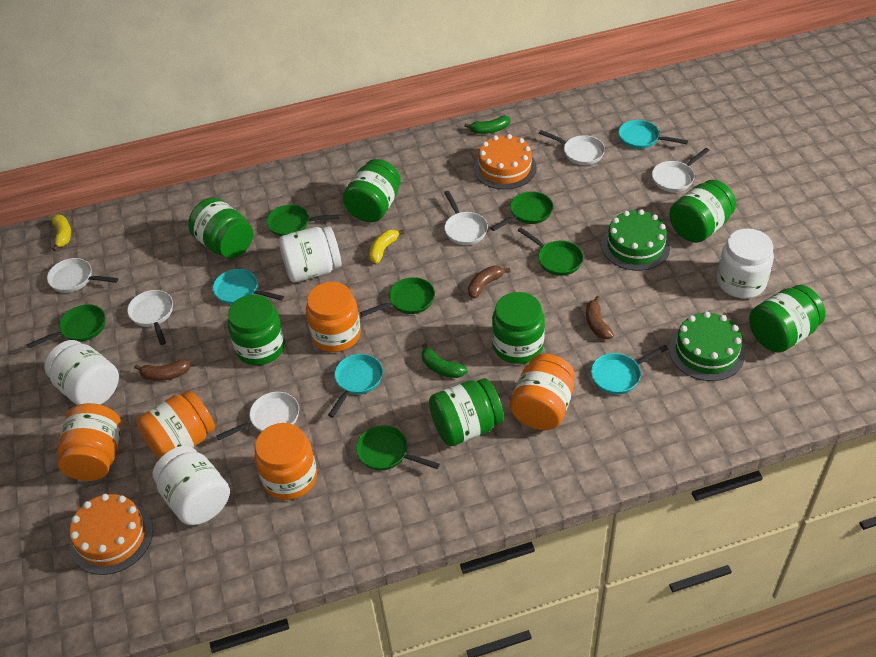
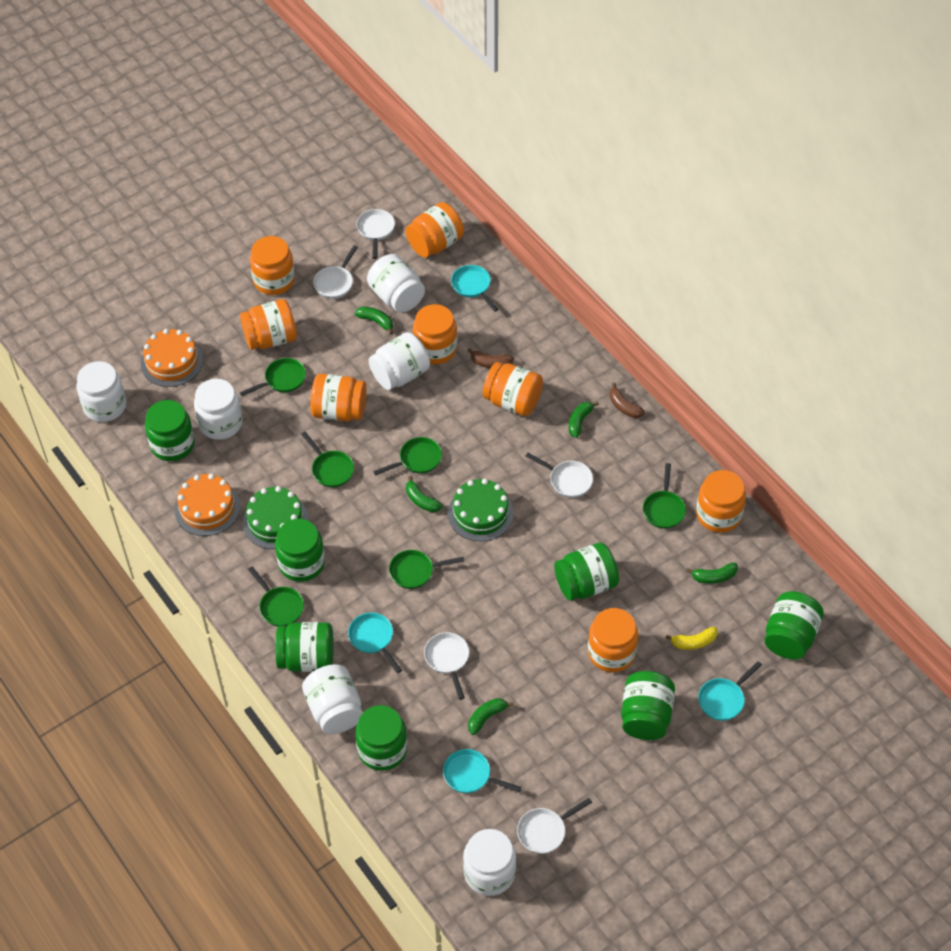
brown banana: 3 -> 2
green banana: 2 -> 5
orange jar: 5 -> 8
white jar: 4 -> 6
white pan: 6 -> 5
yellow banana: 2 -> 1

